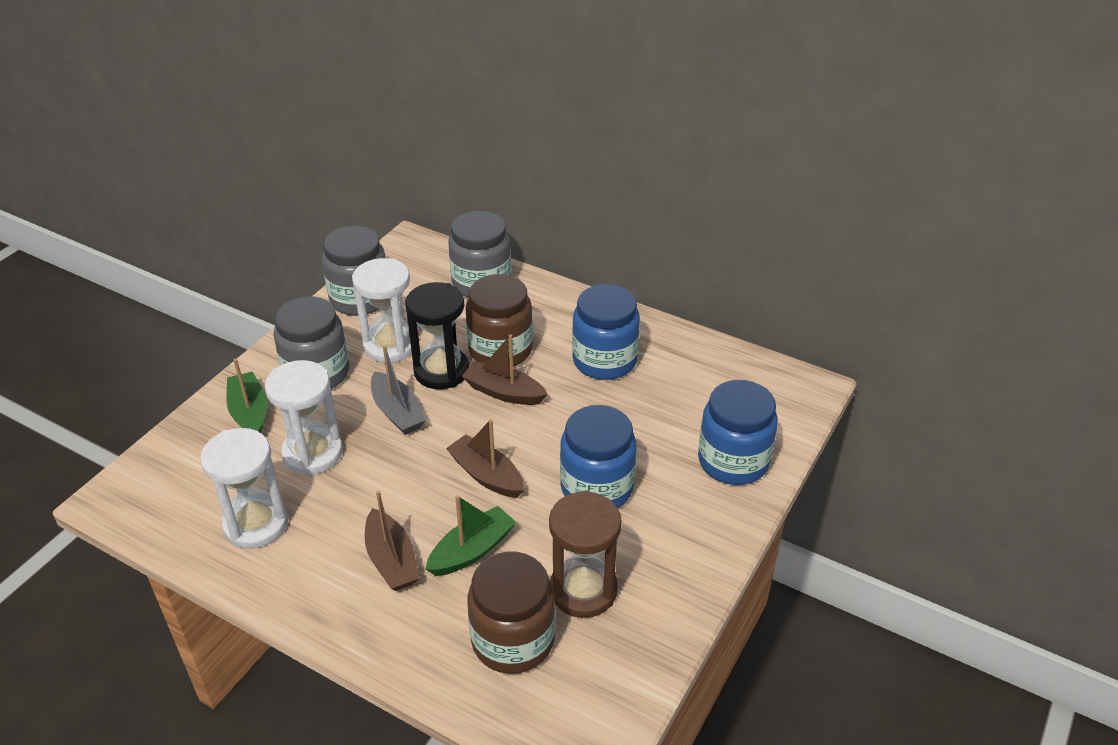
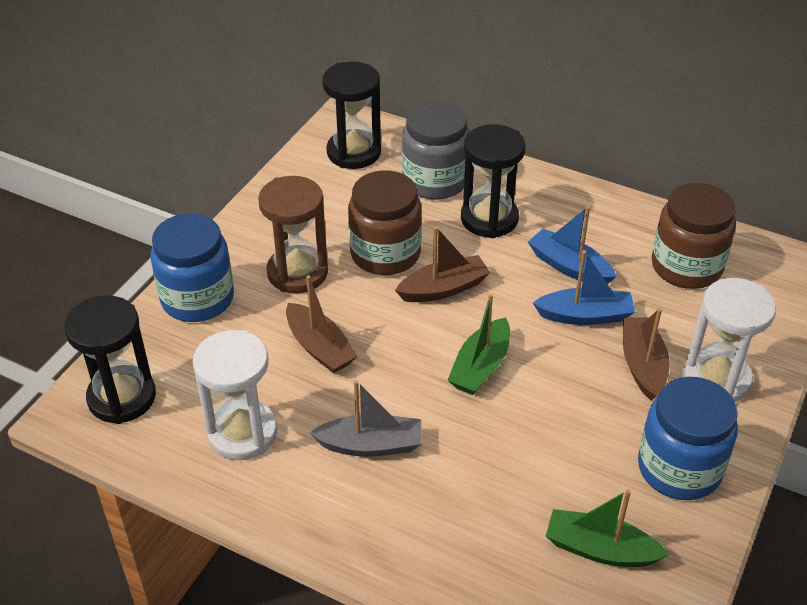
black hourglass: 1 -> 3
blue boat: 0 -> 2
blue jar: 3 -> 2
grey jar: 3 -> 1
white hourglass: 3 -> 2

